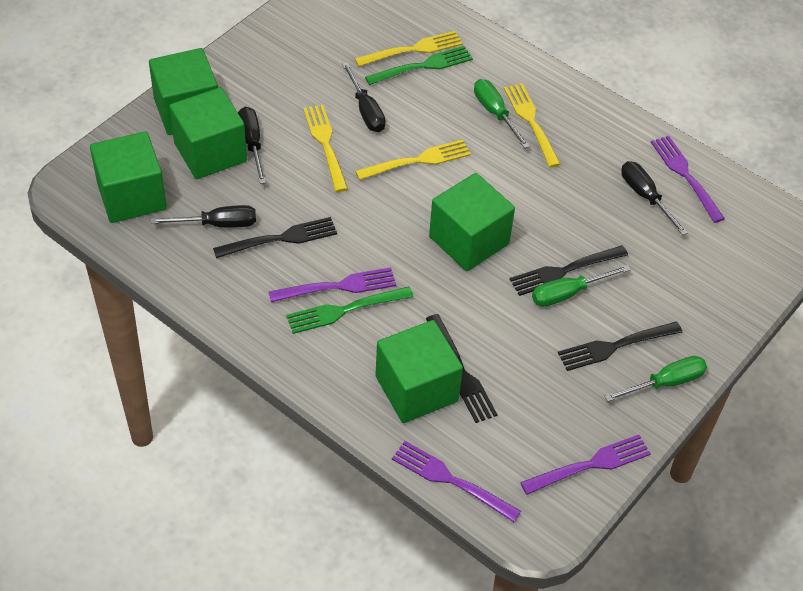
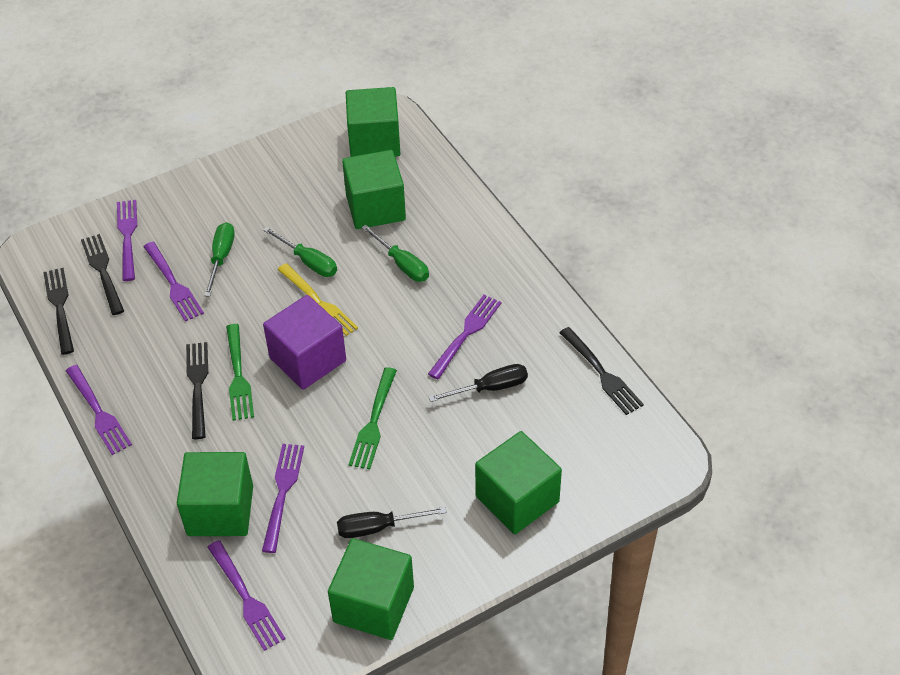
black screwdriver: 4 -> 2
purple cube: 0 -> 1
purple fork: 4 -> 6
yellow fork: 4 -> 1

